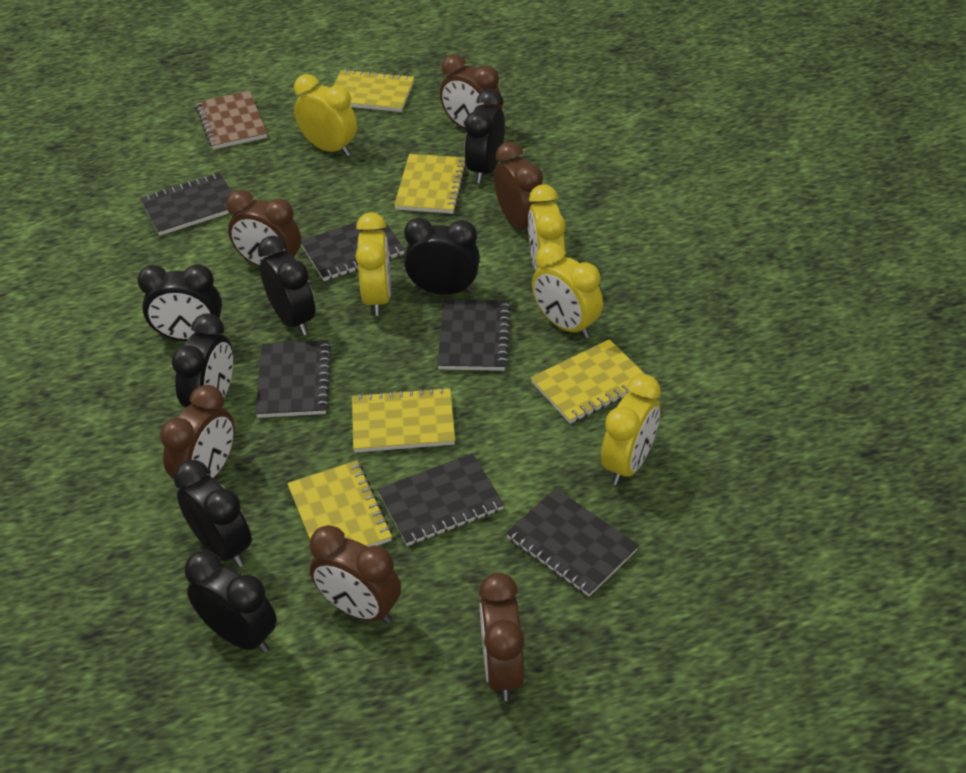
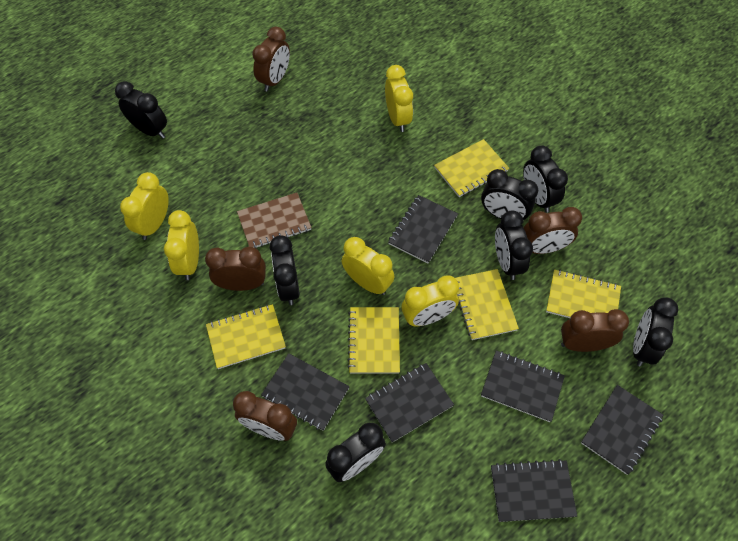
brown clock: 6 -> 5

